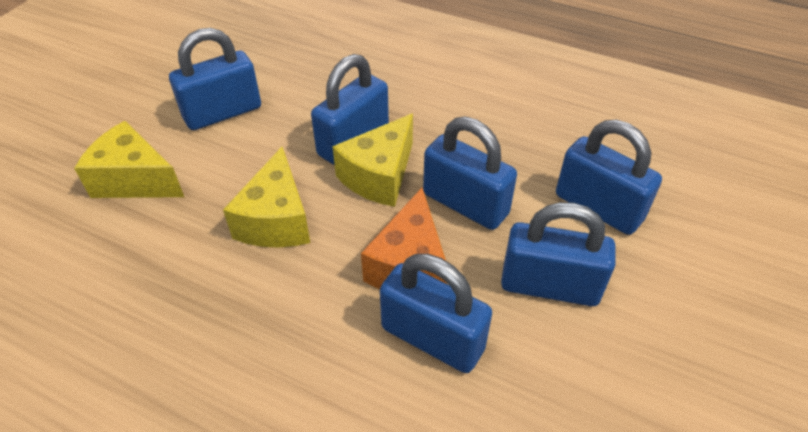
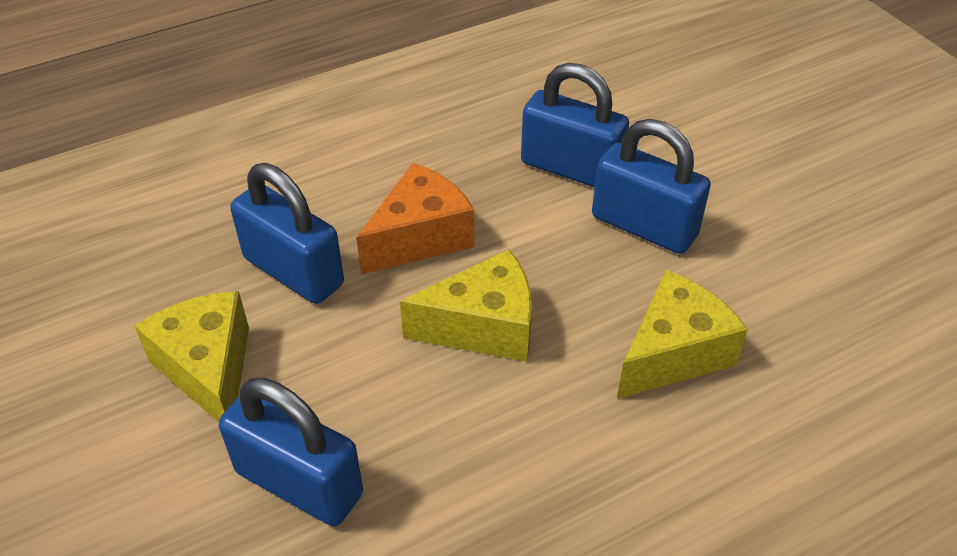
blue padlock: 6 -> 4

